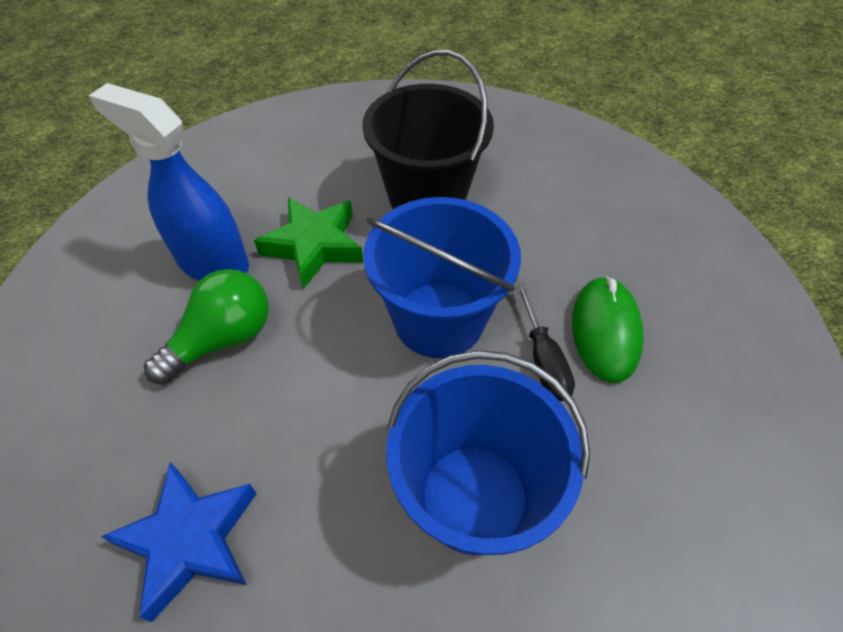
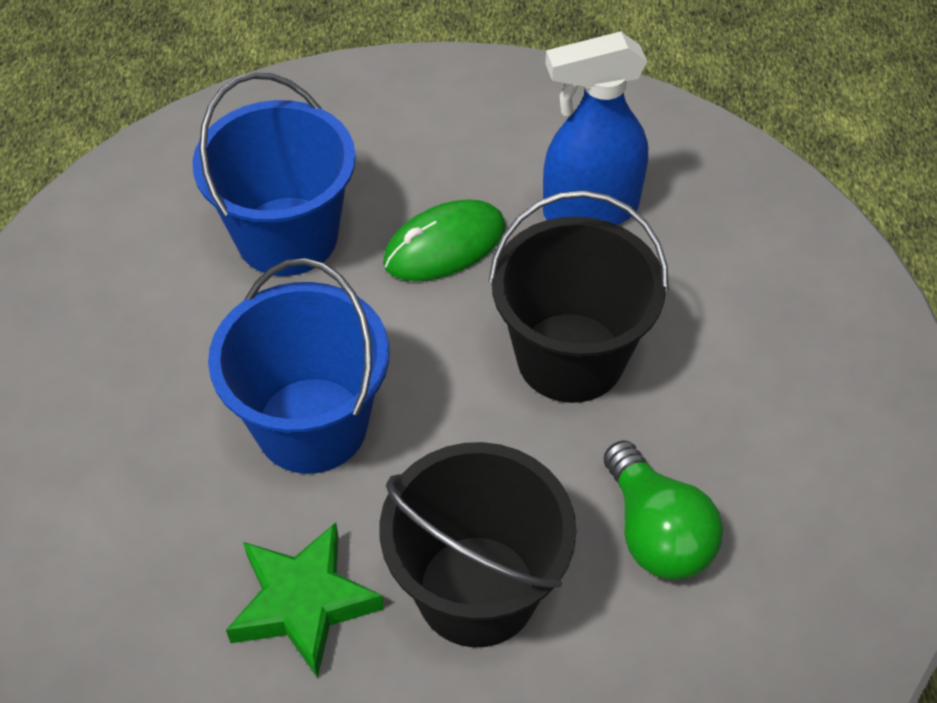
black bucket: 1 -> 2
black screwdriver: 1 -> 0
blue star: 1 -> 0

